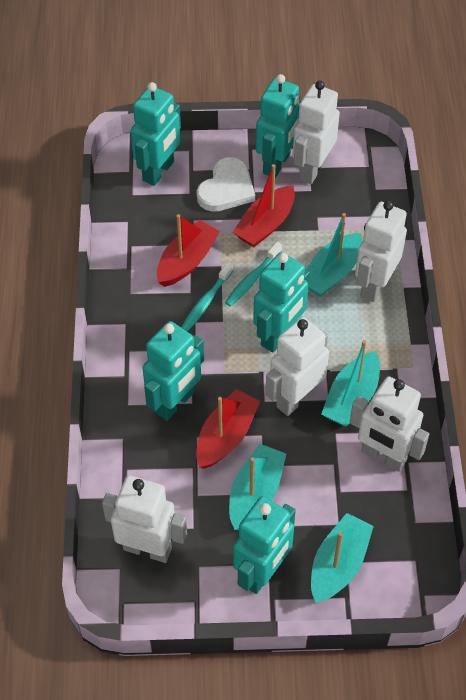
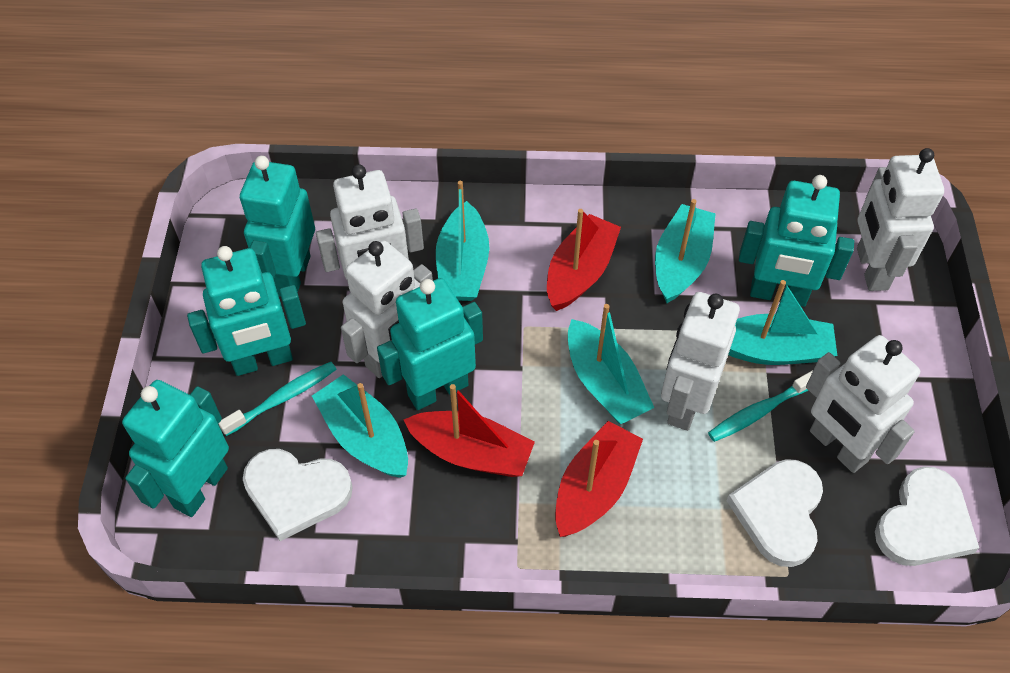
turquoise boat: 4 -> 5
white heart: 1 -> 3

